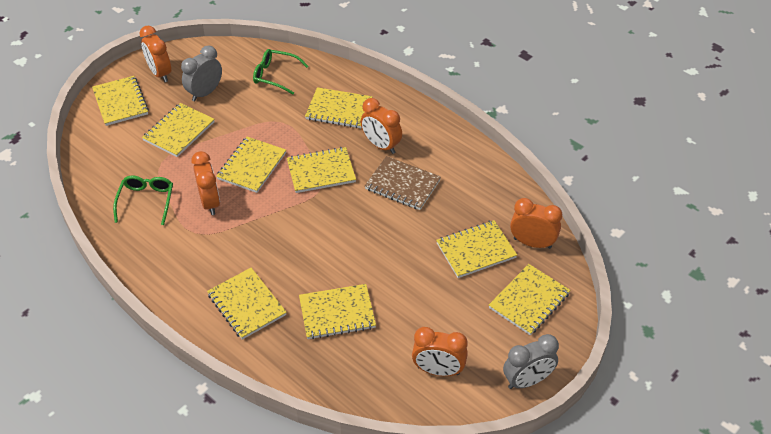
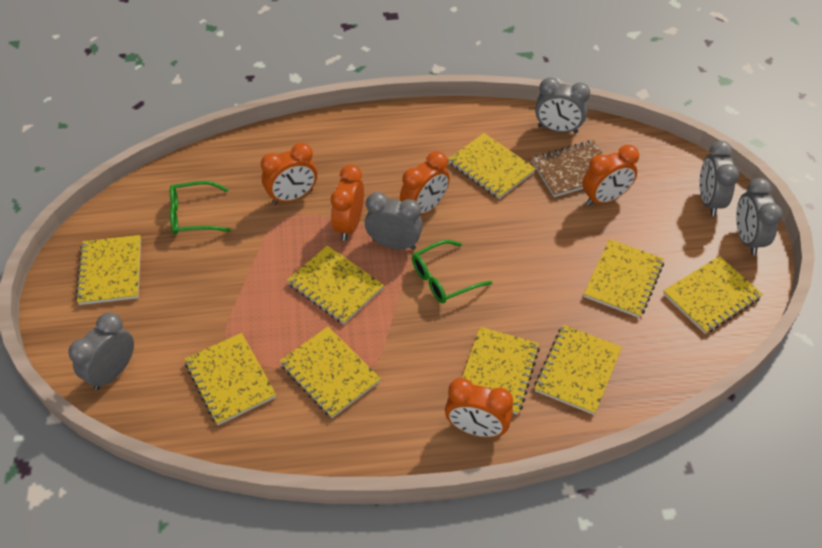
grey clock: 2 -> 5

